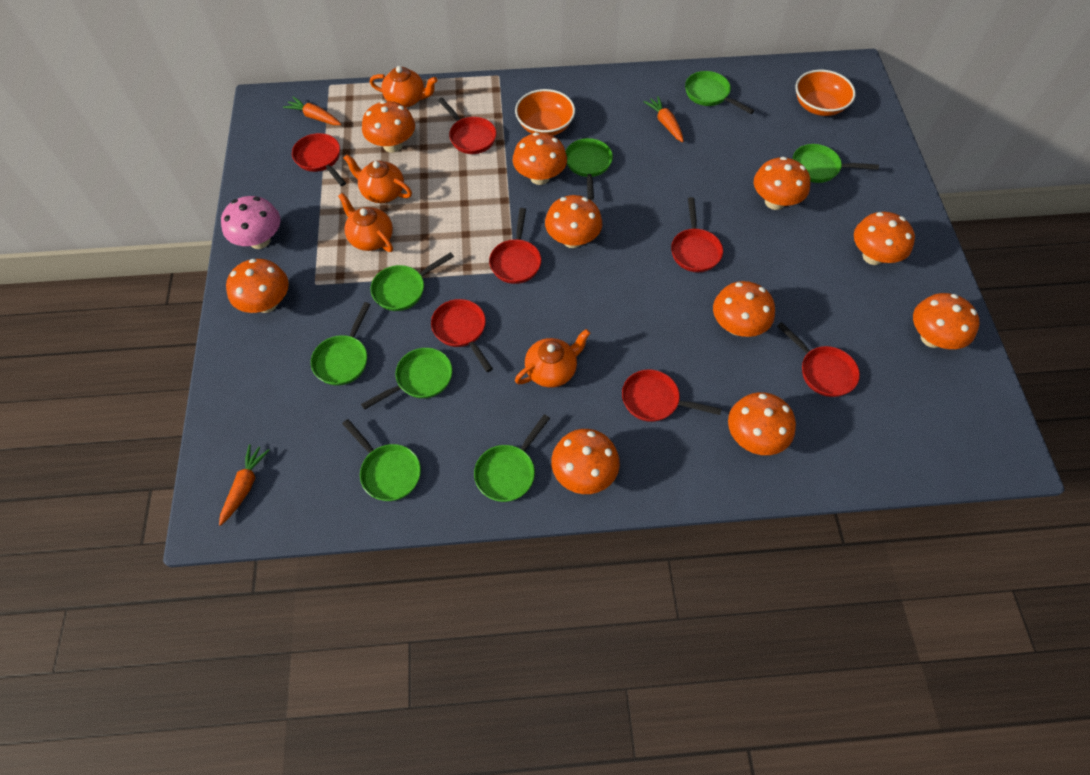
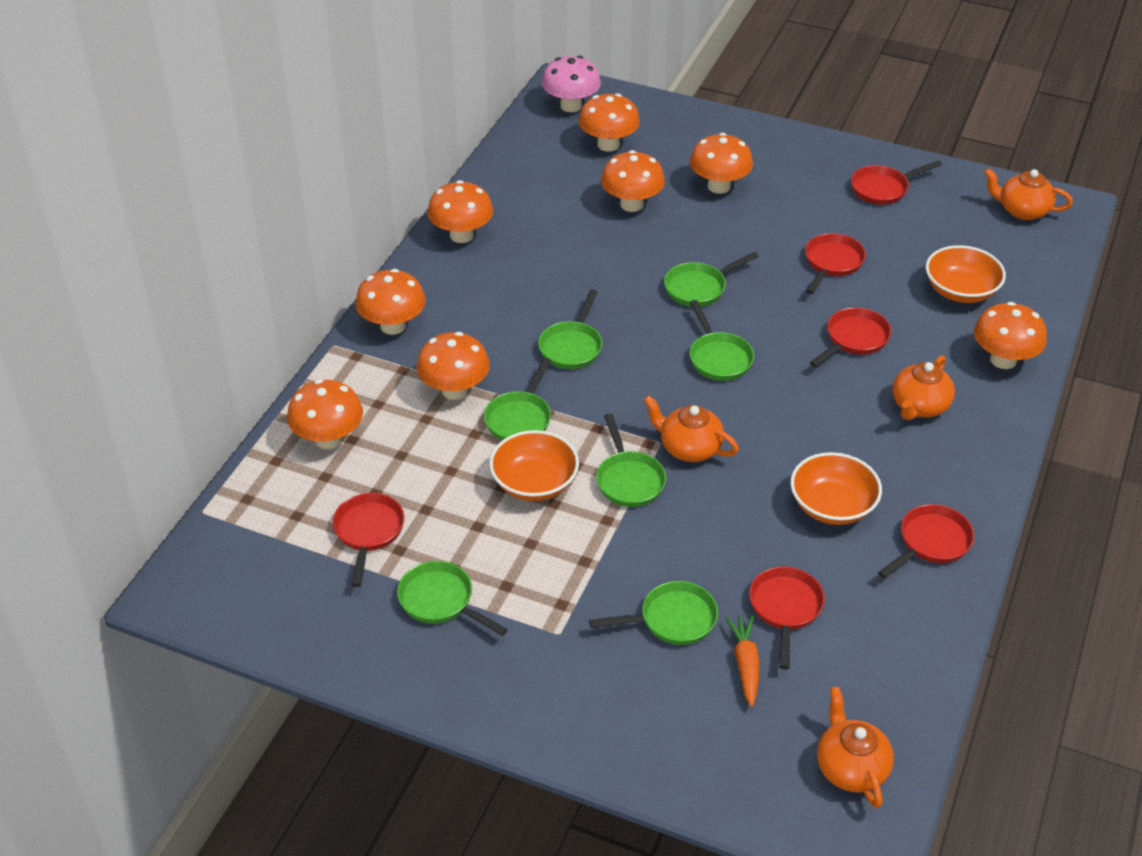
green pan: 8 -> 7
orange bowl: 2 -> 3
orange carrot: 3 -> 1
orange mushroom: 10 -> 8
red pan: 7 -> 6

